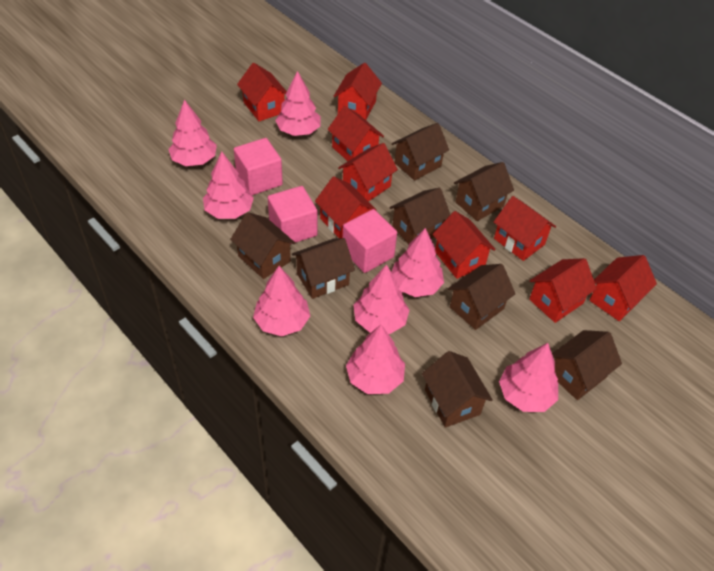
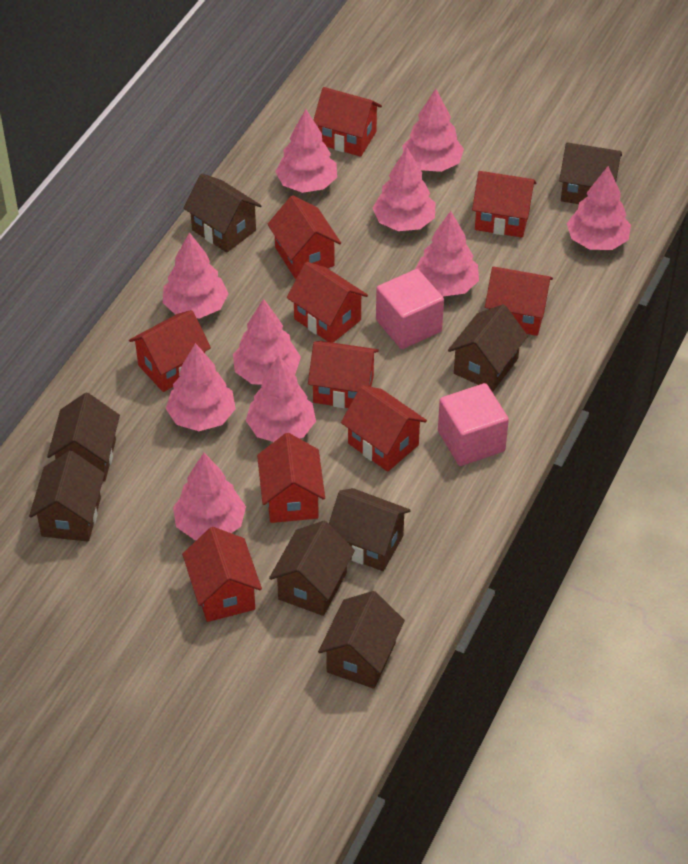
pink cube: 3 -> 2
pink tree: 8 -> 10
red house: 9 -> 10

